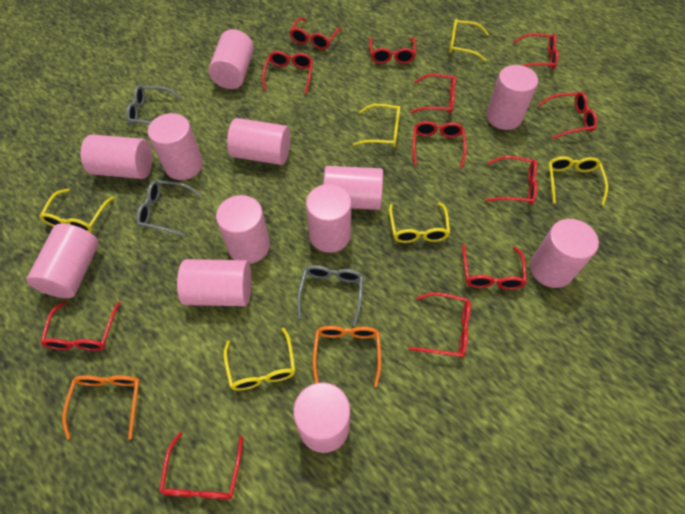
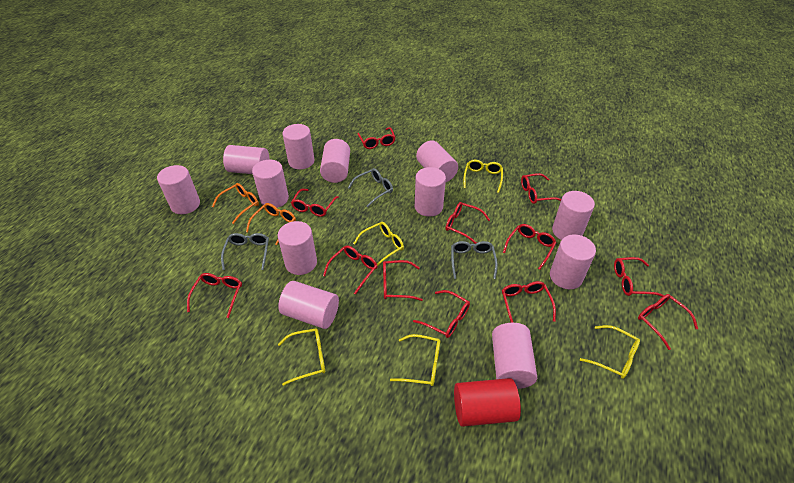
red cylinder: 0 -> 1
yellow glasses: 6 -> 5

